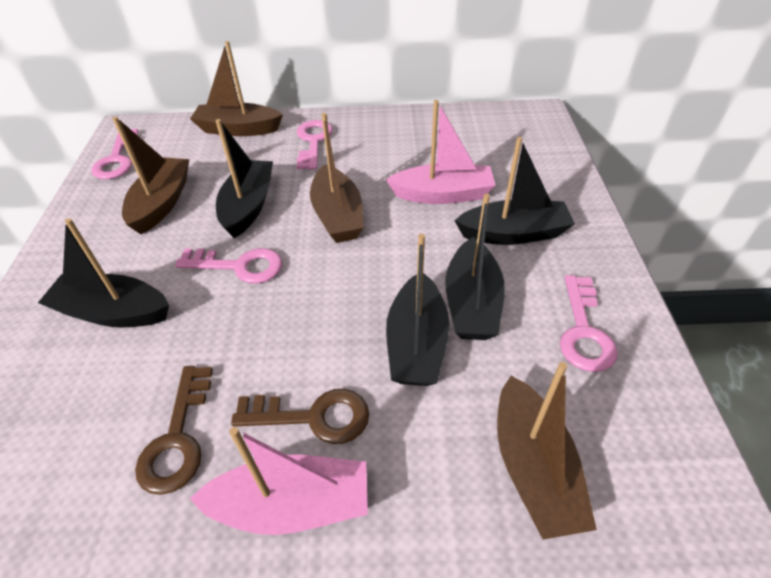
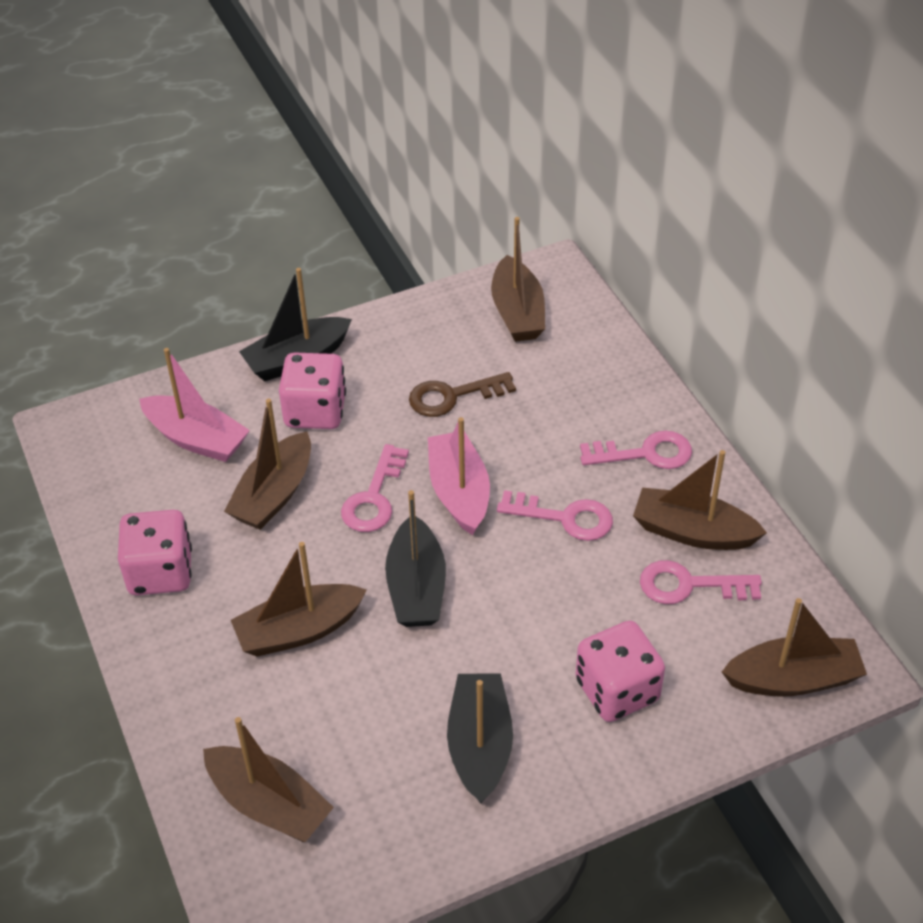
black boat: 5 -> 3
brown boat: 4 -> 6
brown key: 2 -> 1
pink dice: 0 -> 3

